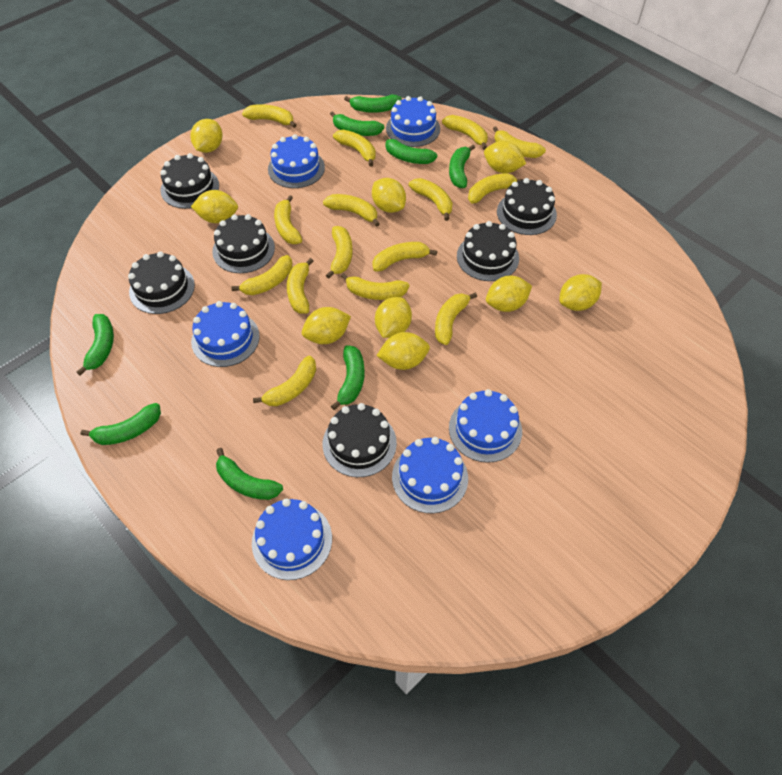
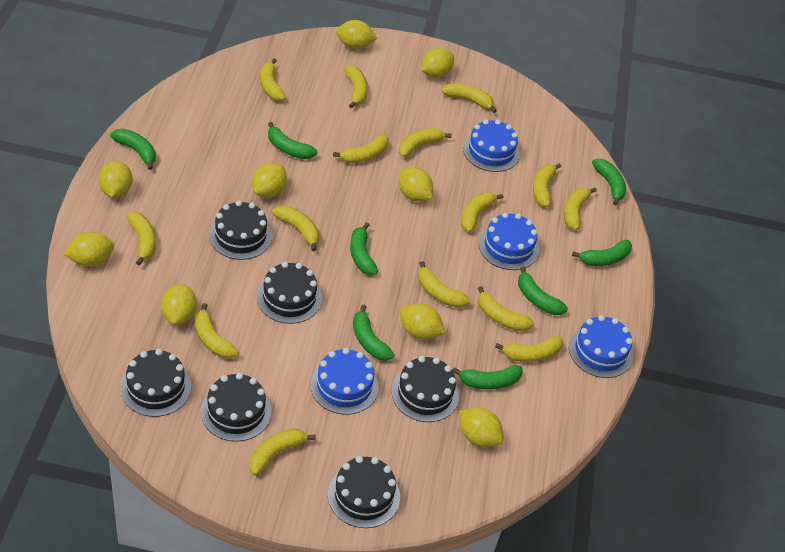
blue cake: 6 -> 4

